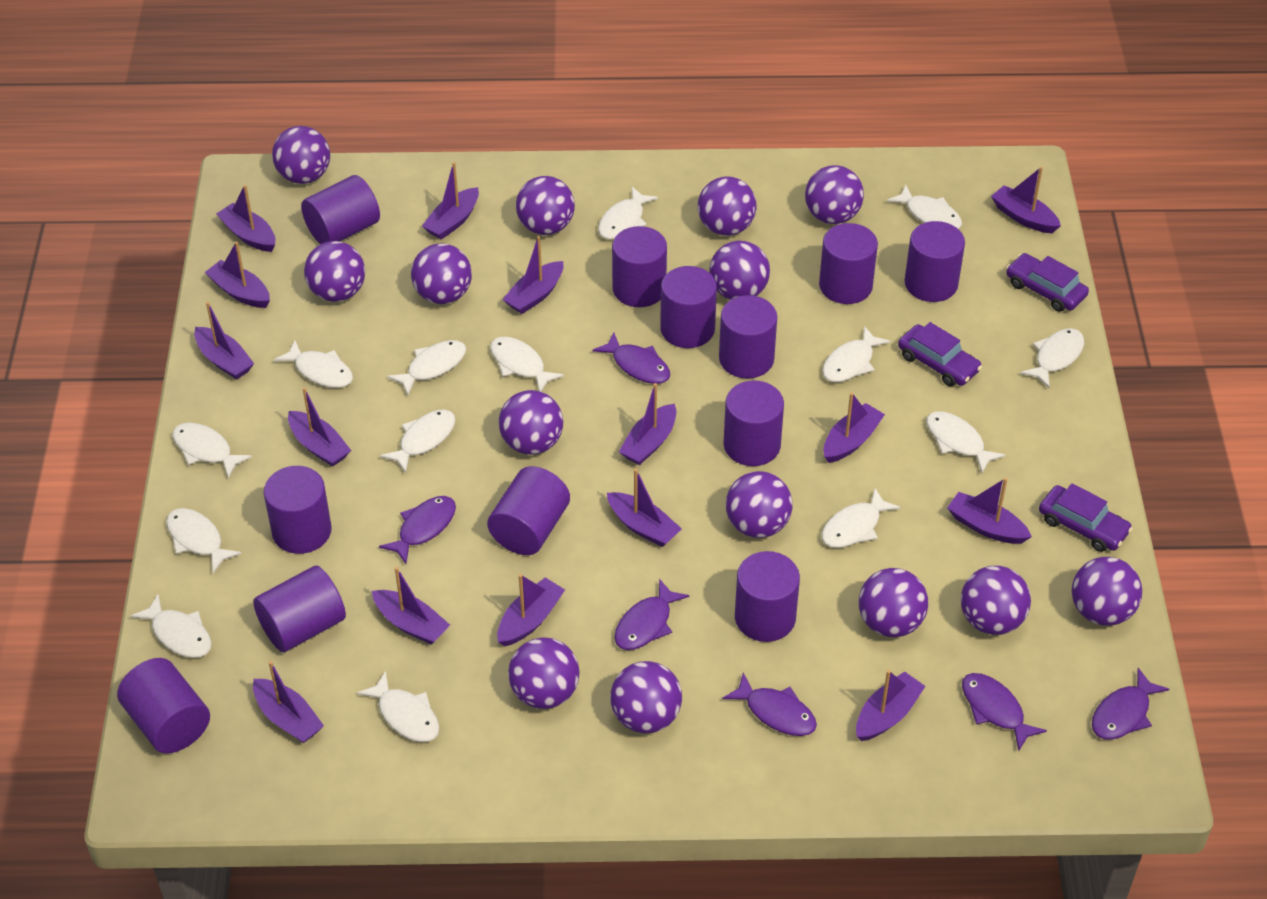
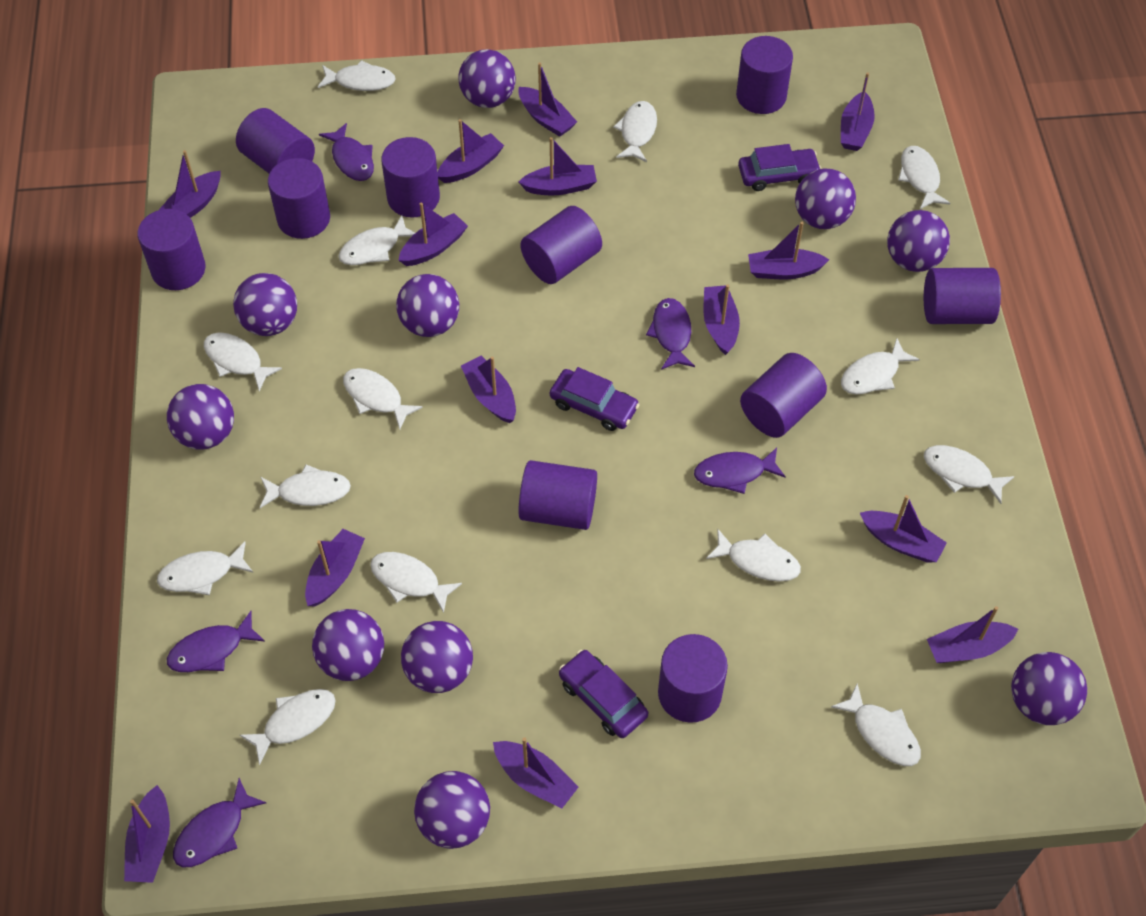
purple ball: 14 -> 10
purple boat: 15 -> 14
purple cylinder: 12 -> 10
purple fish: 6 -> 5

